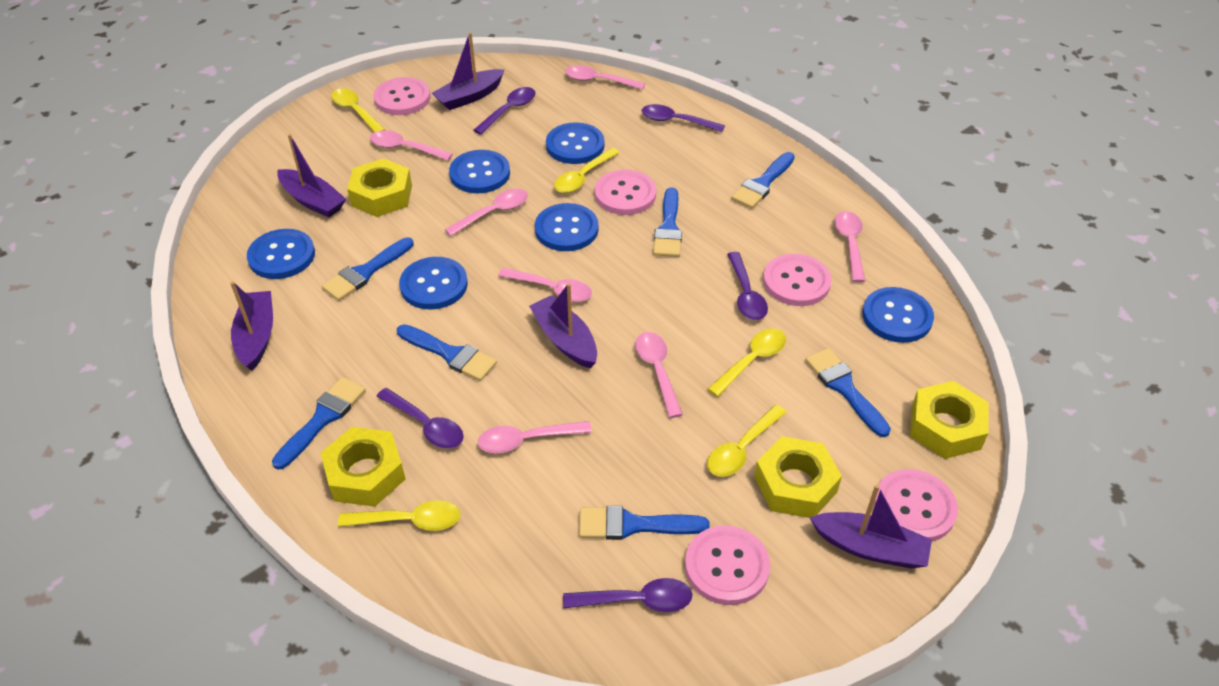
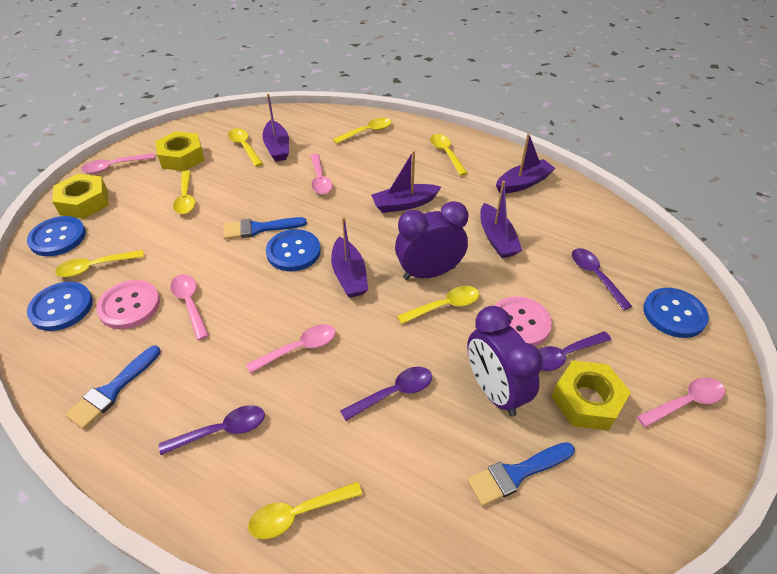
blue brush: 7 -> 3
blue button: 6 -> 4
pink button: 5 -> 2
pink spoon: 7 -> 5
purple clock: 0 -> 2
purple spoon: 5 -> 4
yellow nut: 4 -> 3
yellow spoon: 5 -> 7

